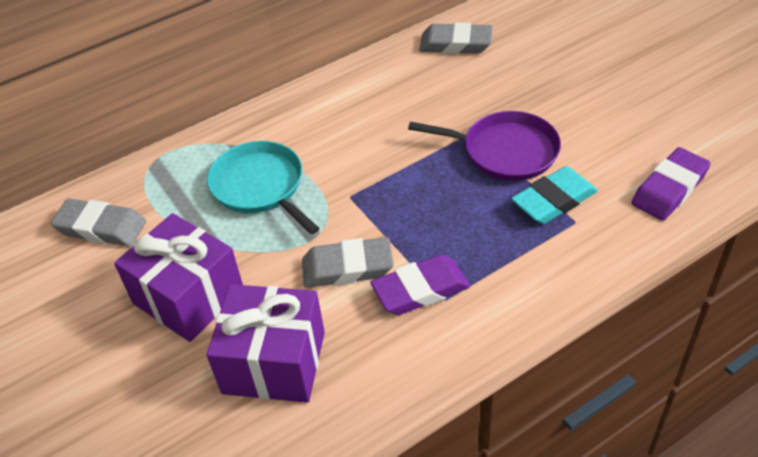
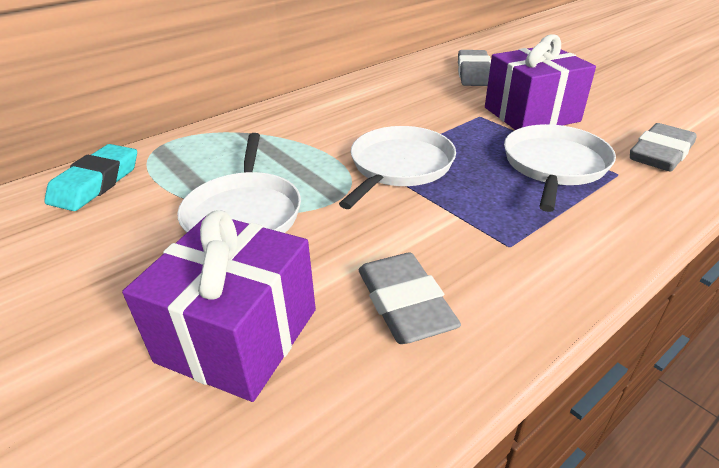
purple eraser: 2 -> 0
purple pan: 1 -> 0
turquoise pan: 1 -> 0
white pan: 0 -> 3

